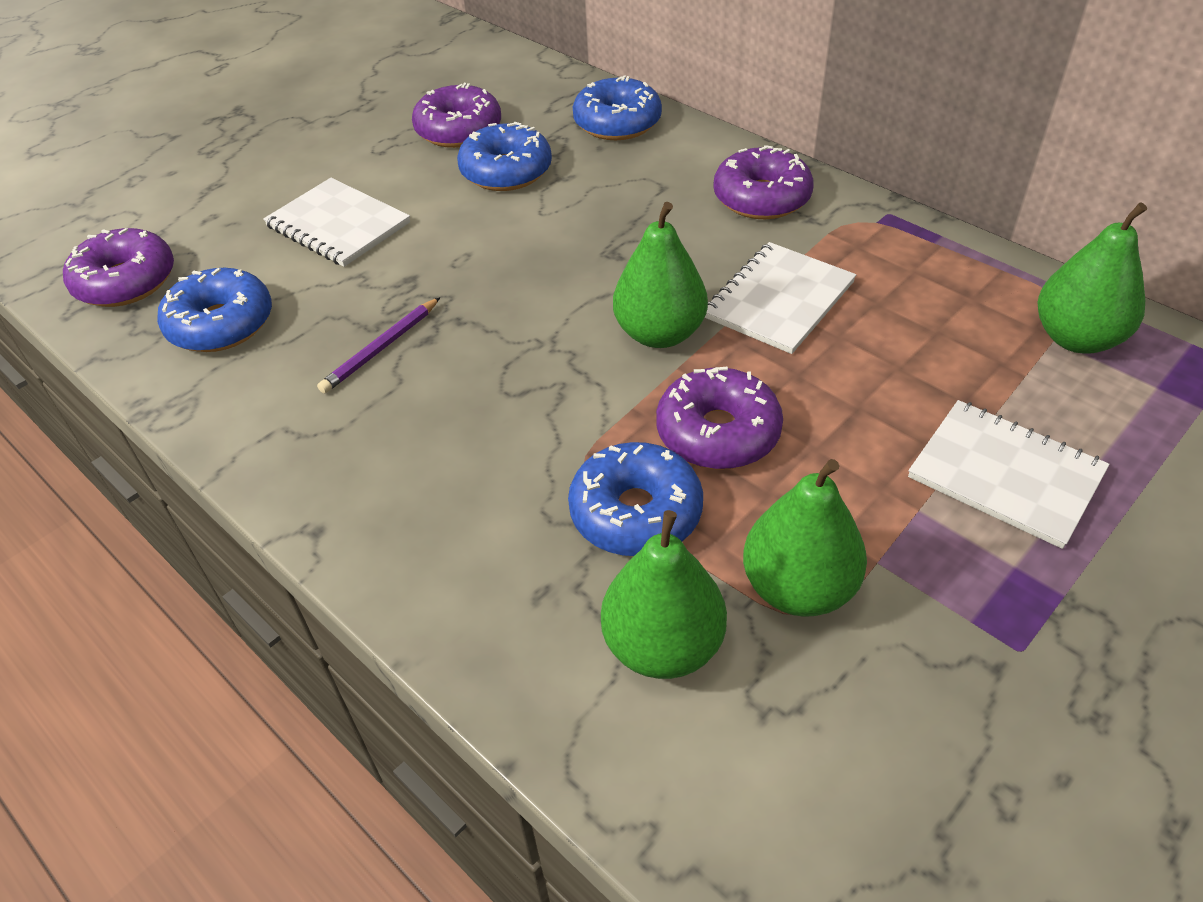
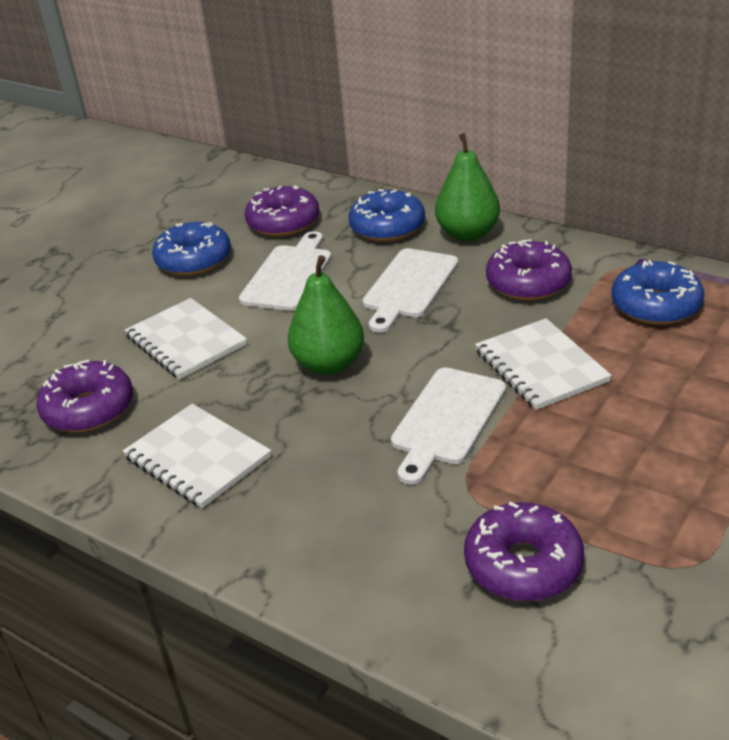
blue donut: 4 -> 3
green pear: 4 -> 2
purple pencil: 1 -> 0
white cutting board: 0 -> 3

